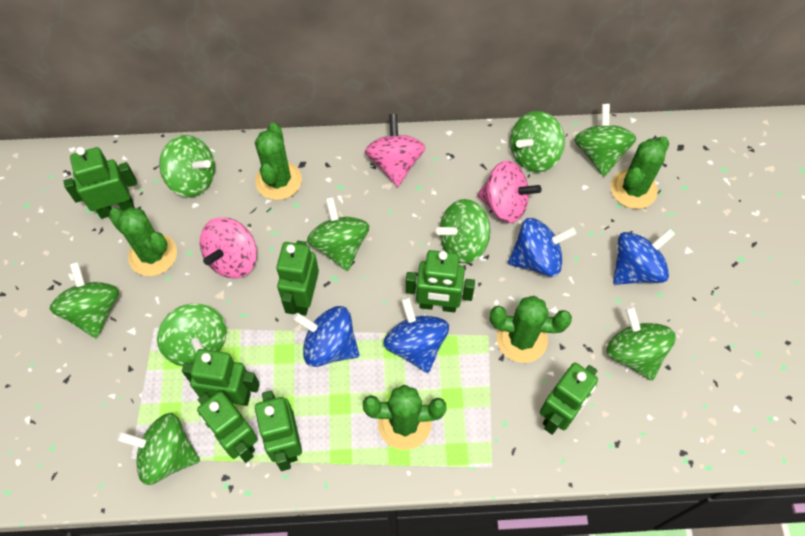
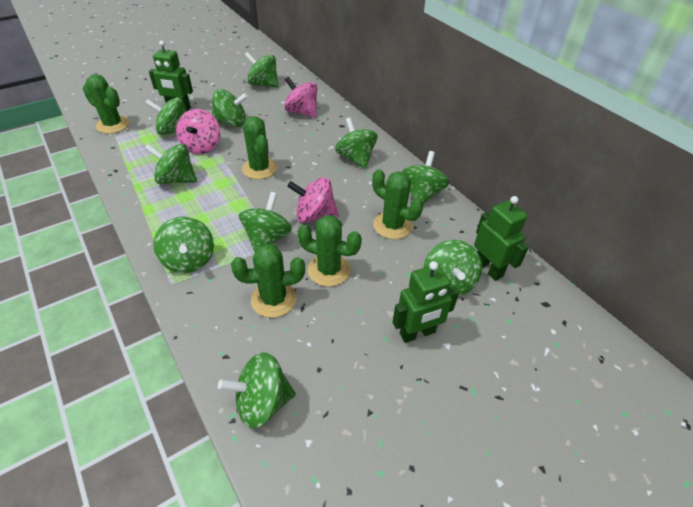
blue spinning top: 4 -> 0
green robot: 7 -> 3
green spinning top: 9 -> 10

